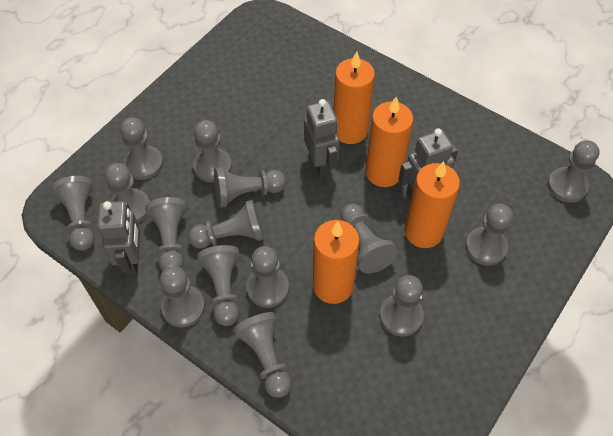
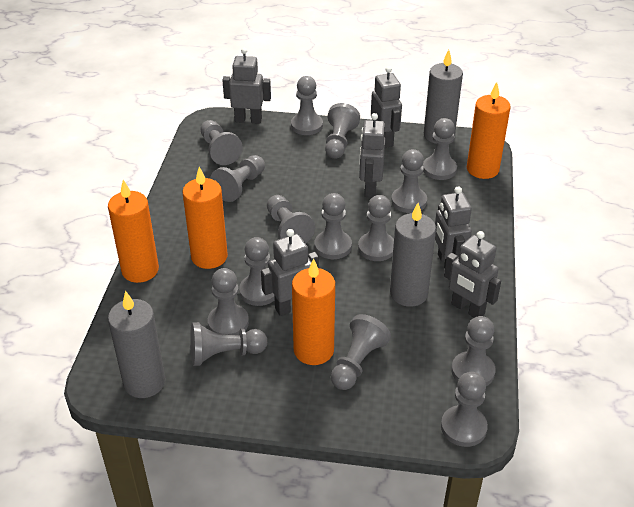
grey candle: 0 -> 3
grey robot: 3 -> 6

